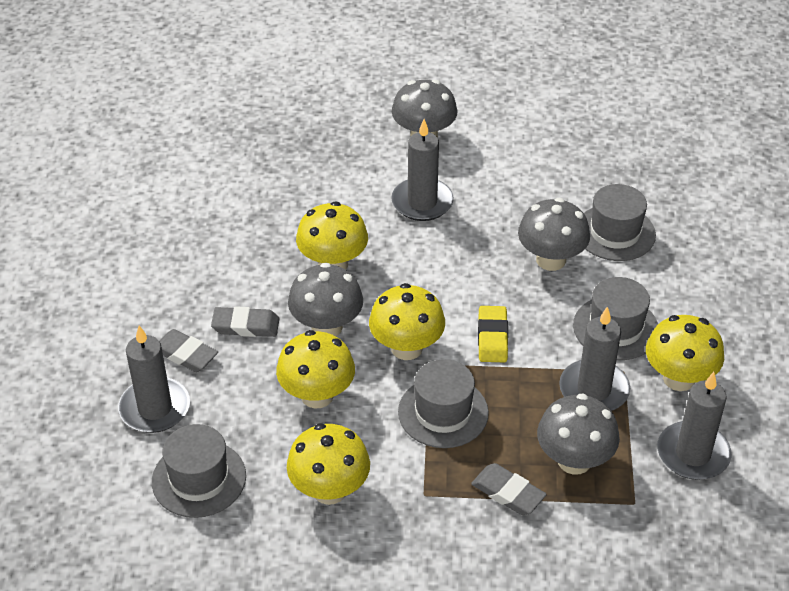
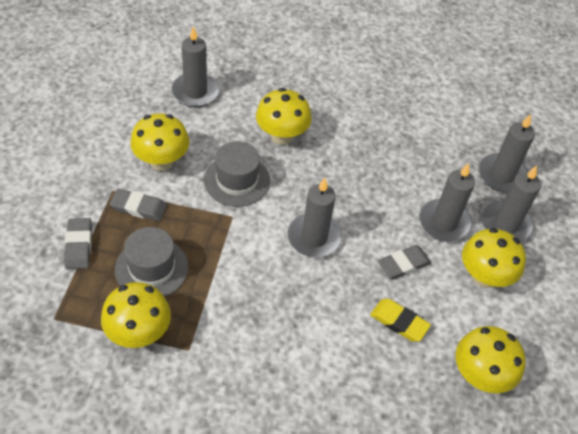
grey candle: 4 -> 5
grey hat: 4 -> 2
grey mushroom: 4 -> 0

